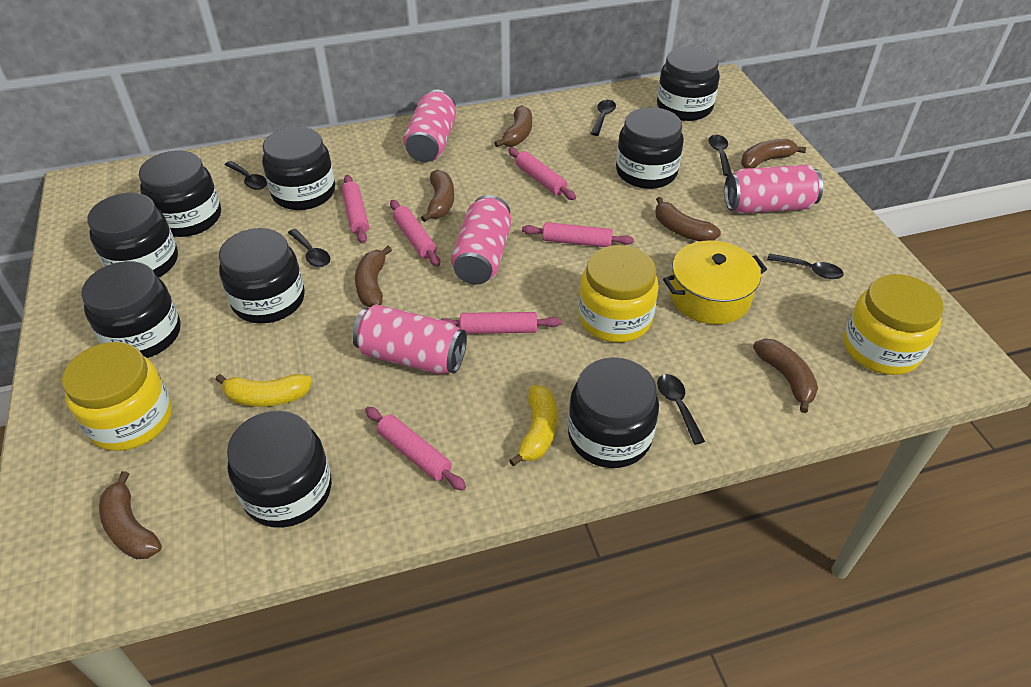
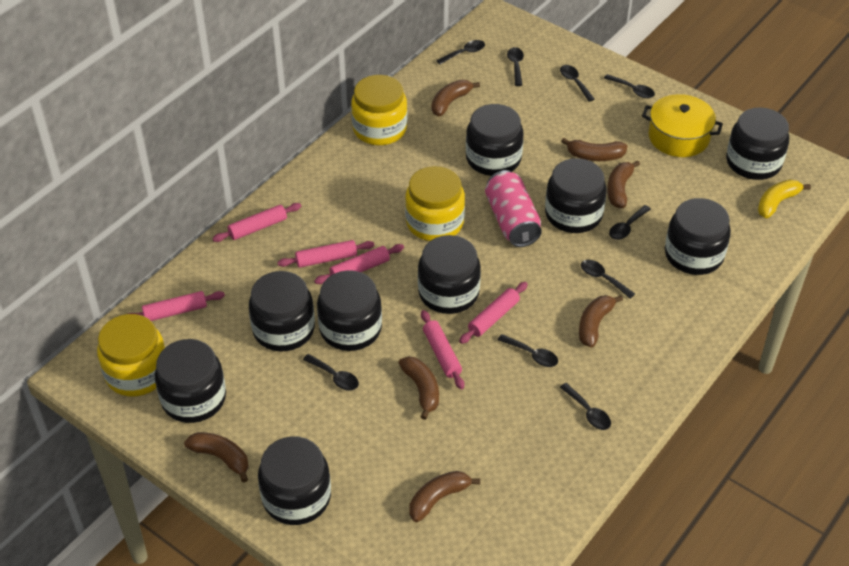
black spoon: 6 -> 9
pink can: 4 -> 1
yellow banana: 2 -> 1

